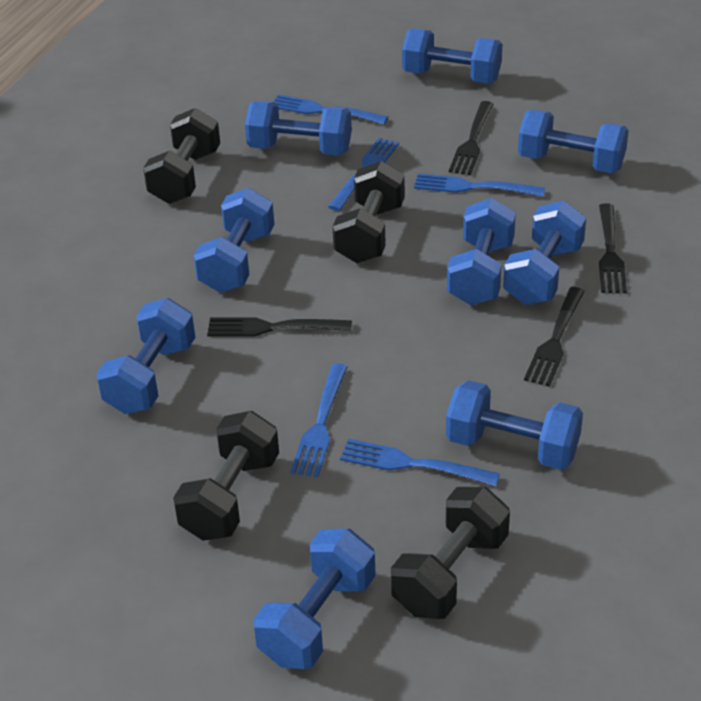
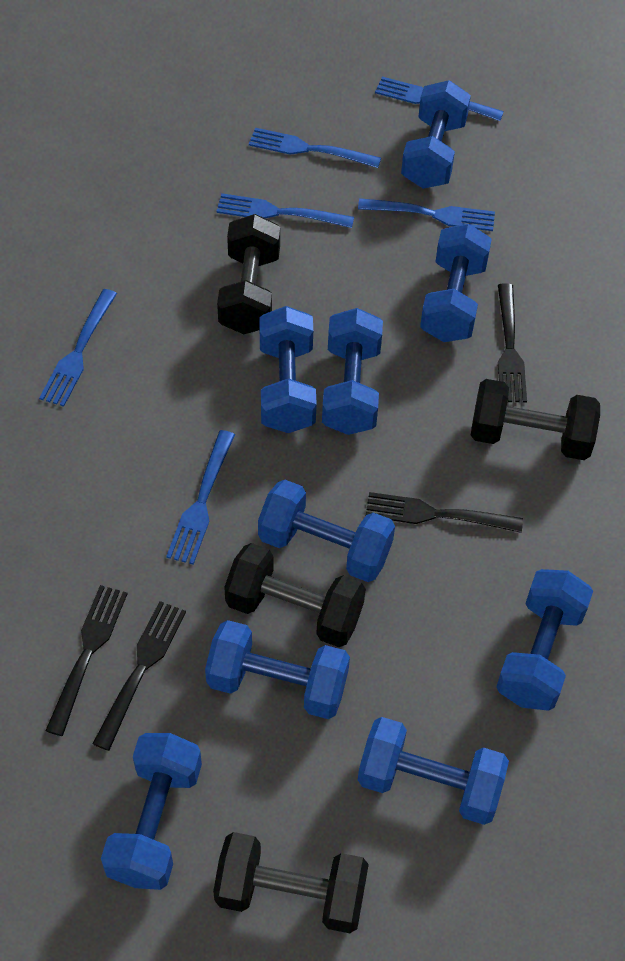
blue fork: 5 -> 6

